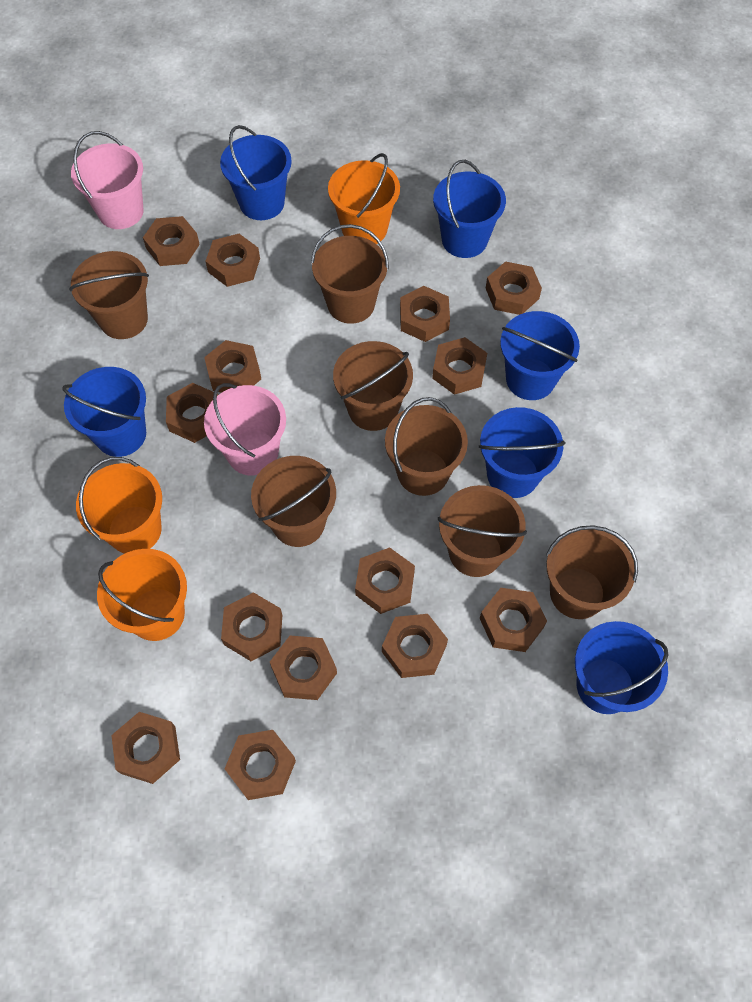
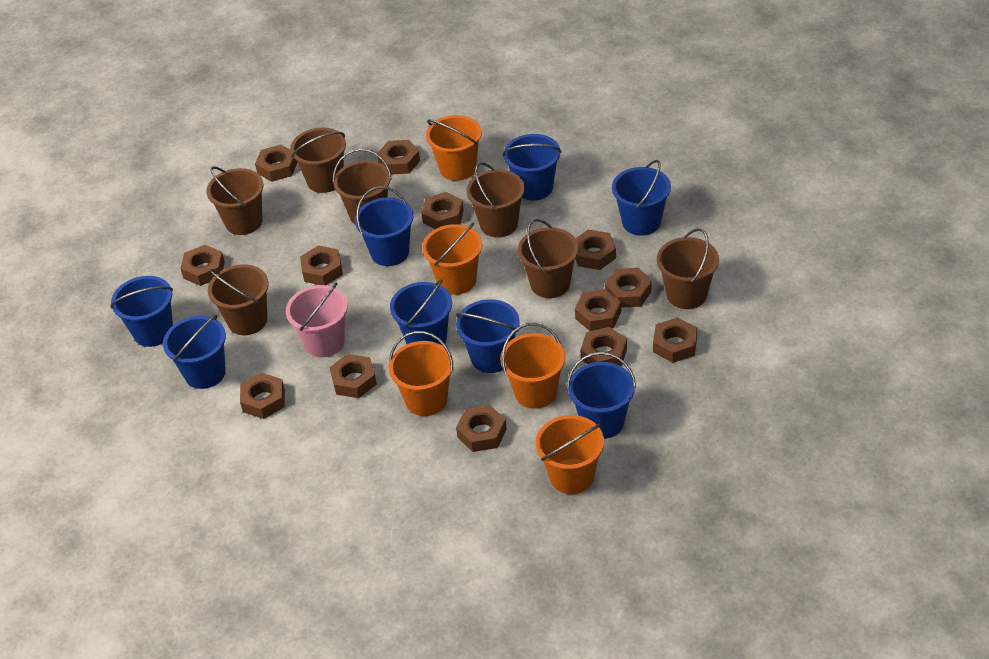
blue bucket: 6 -> 8
brown nut: 14 -> 13
orange bucket: 3 -> 5
pink bucket: 2 -> 1

